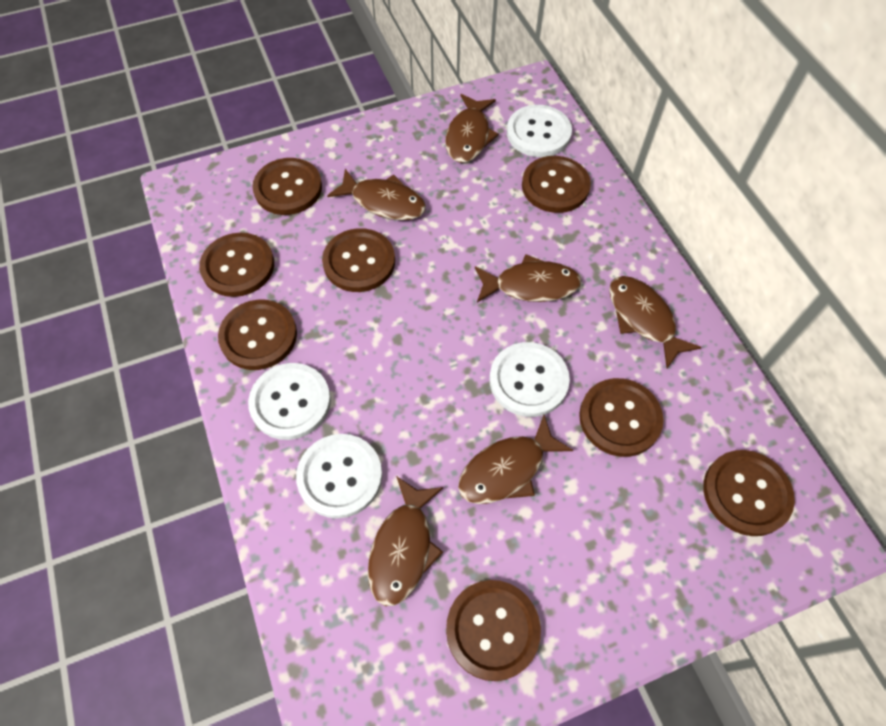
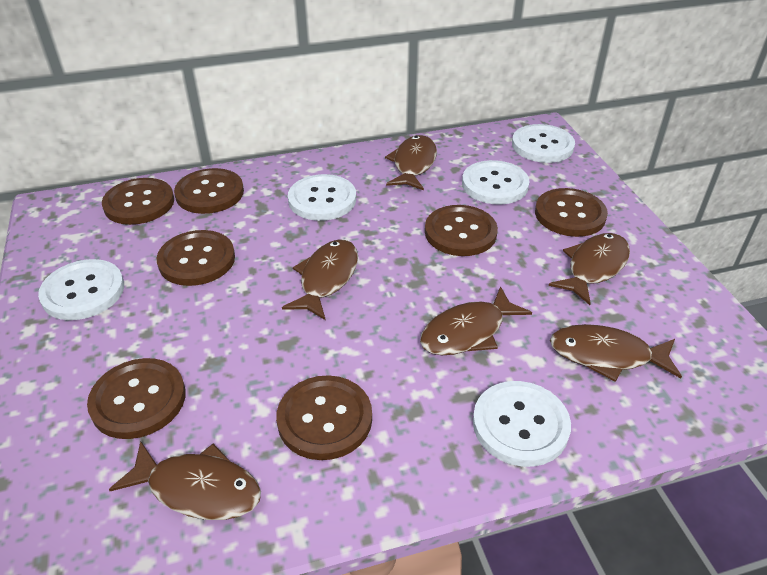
brown button: 8 -> 7
white button: 4 -> 5

